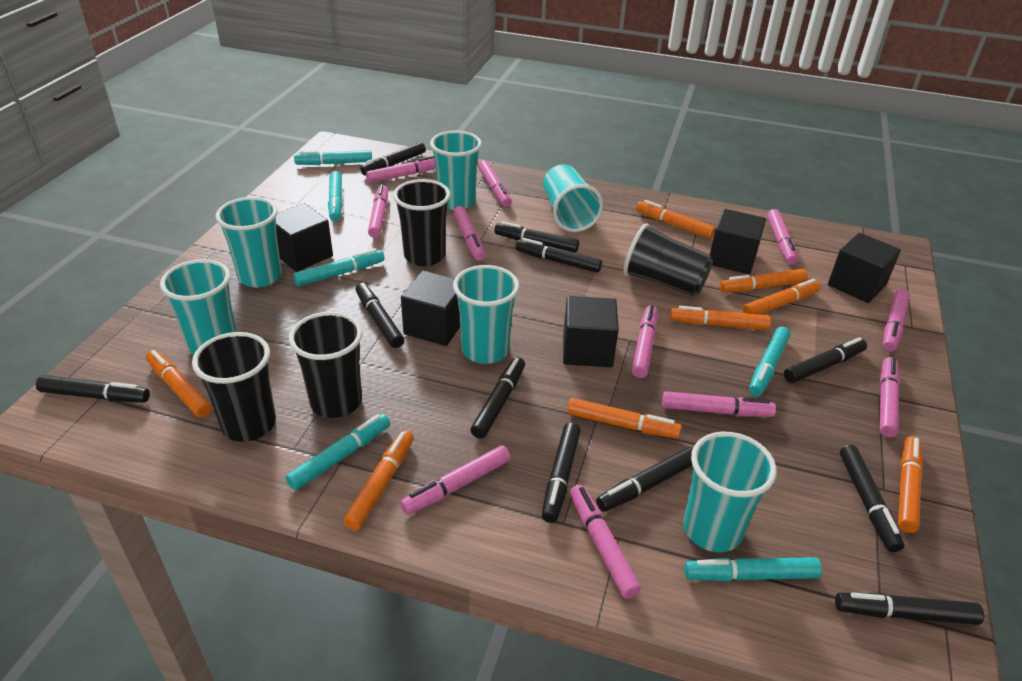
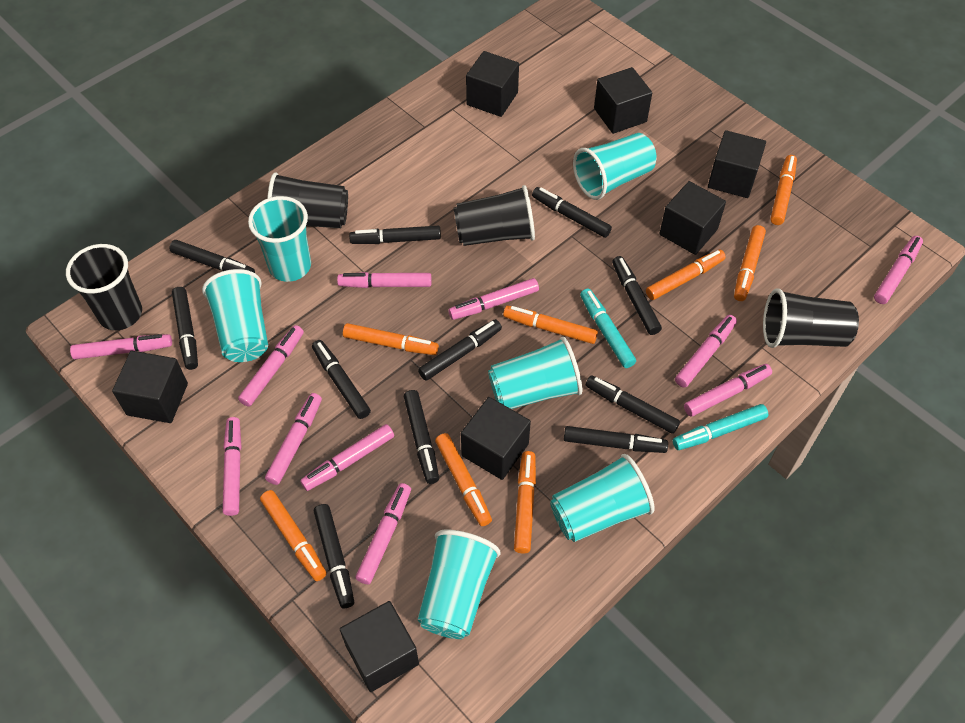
black cube: 5 -> 7
turquoise marker: 6 -> 2

